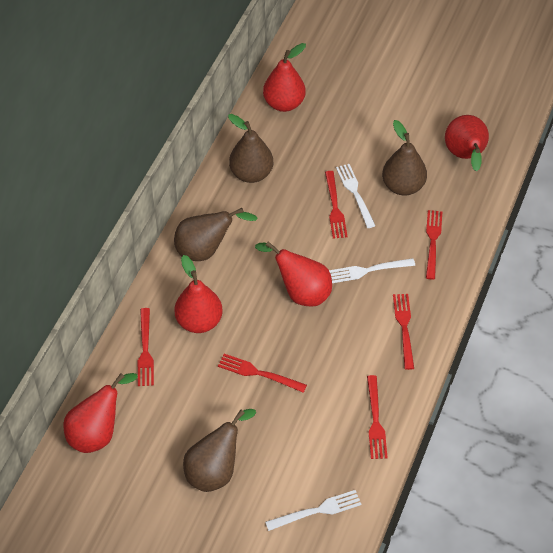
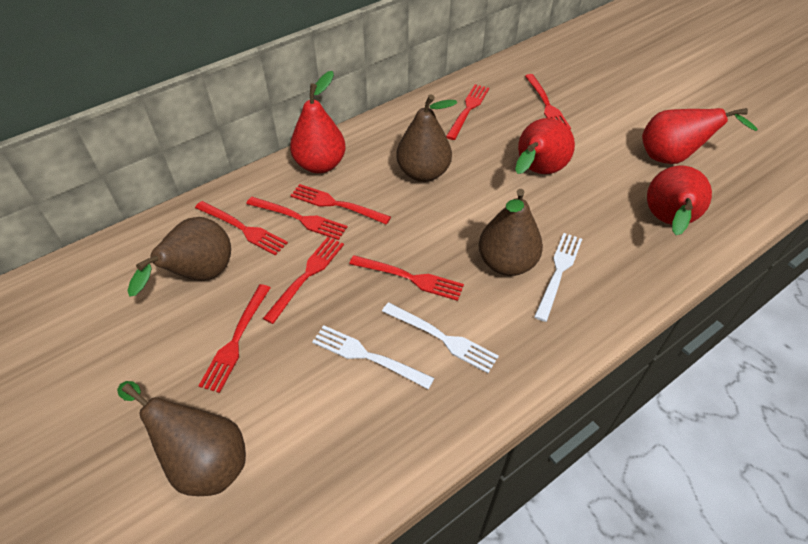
red fork: 6 -> 8
red pear: 5 -> 4

